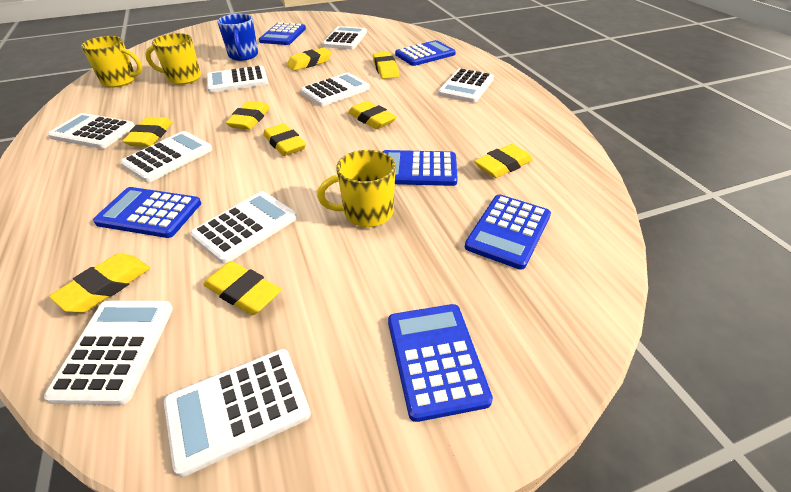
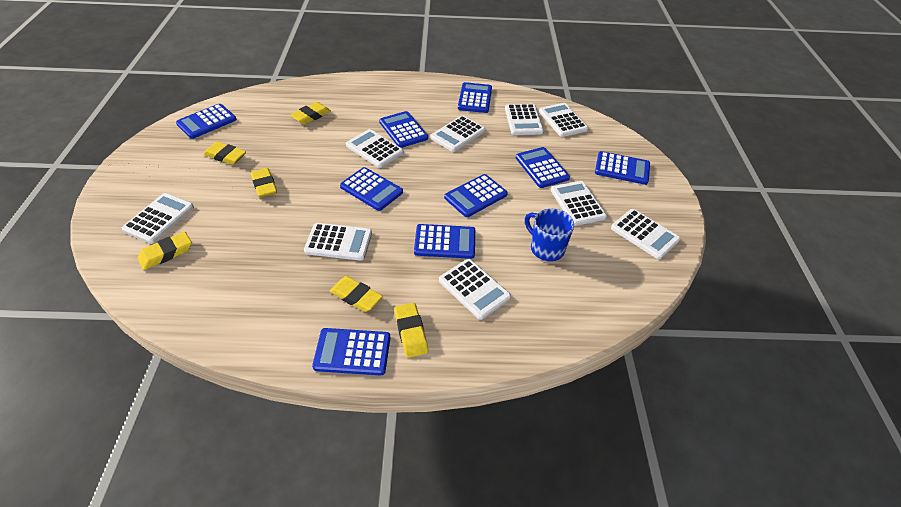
blue calculator: 6 -> 9
yellow eraser: 9 -> 6
yellow mug: 3 -> 0

